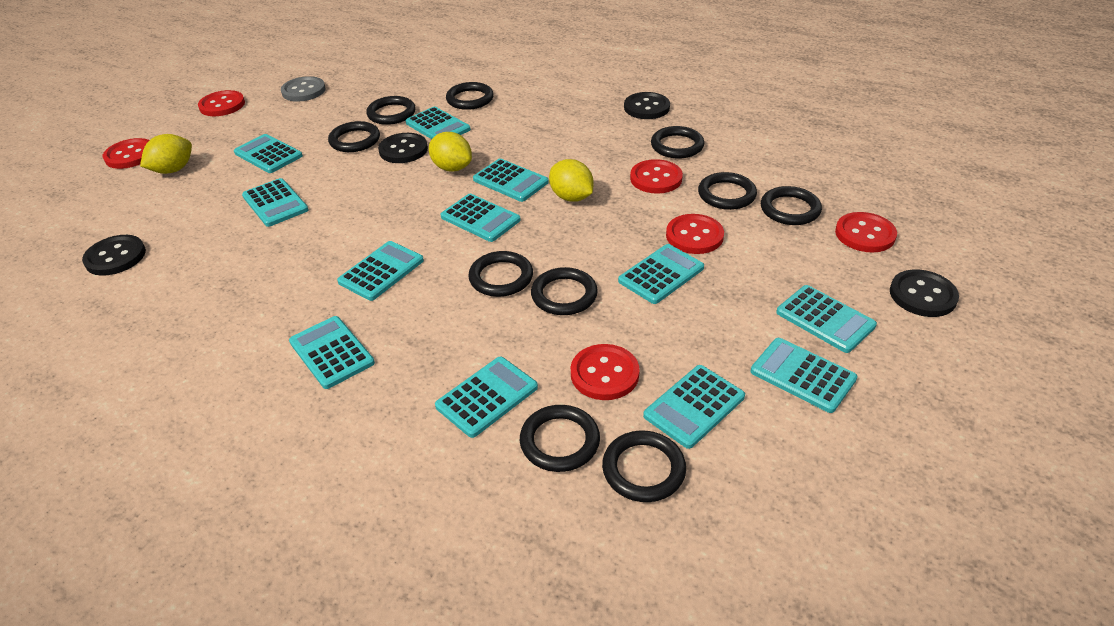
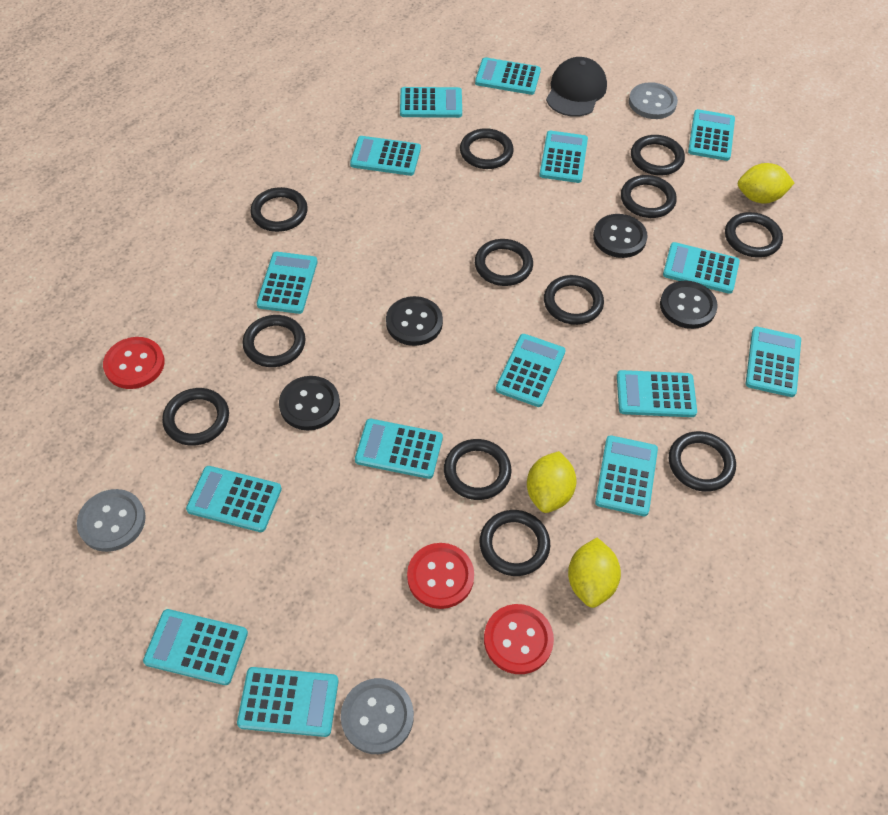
black cap: 0 -> 1
black ring: 10 -> 12
grey button: 1 -> 3
red button: 6 -> 3
turquoise calculator: 12 -> 15

